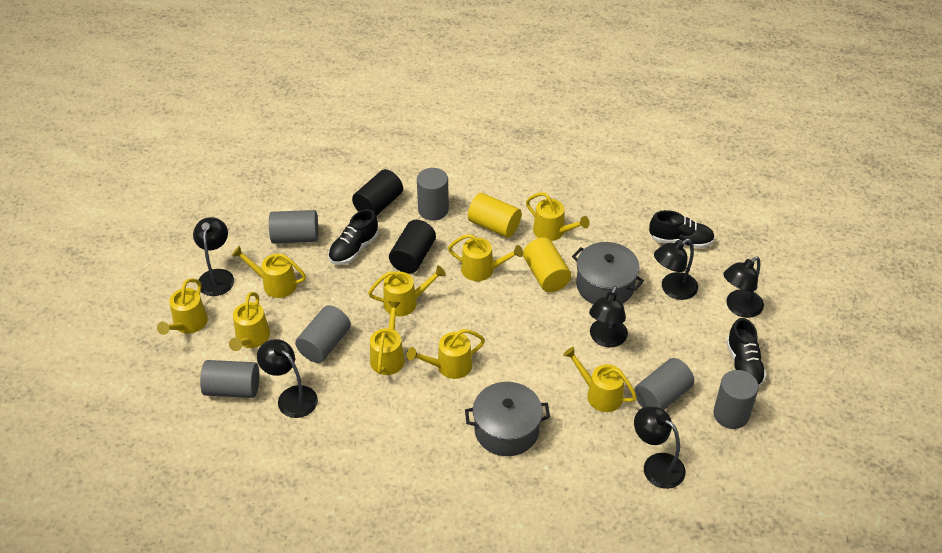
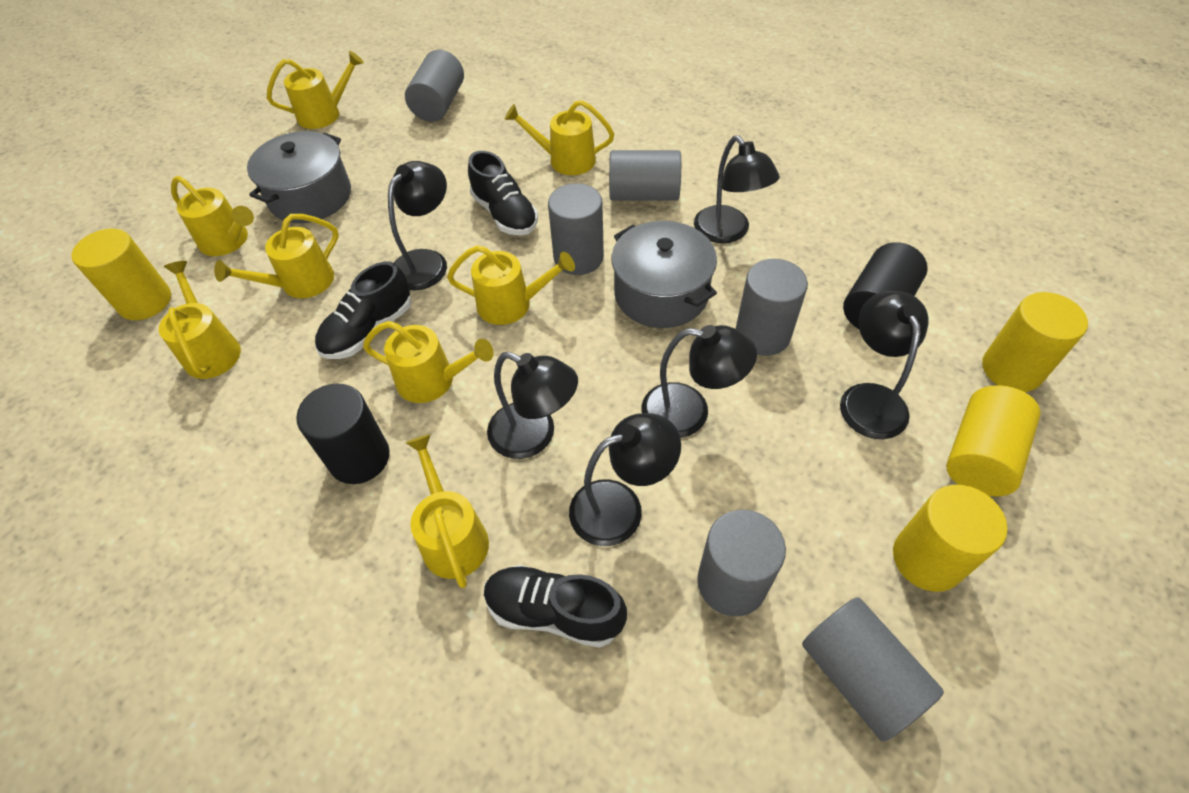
yellow cylinder: 2 -> 4
yellow watering can: 9 -> 8

